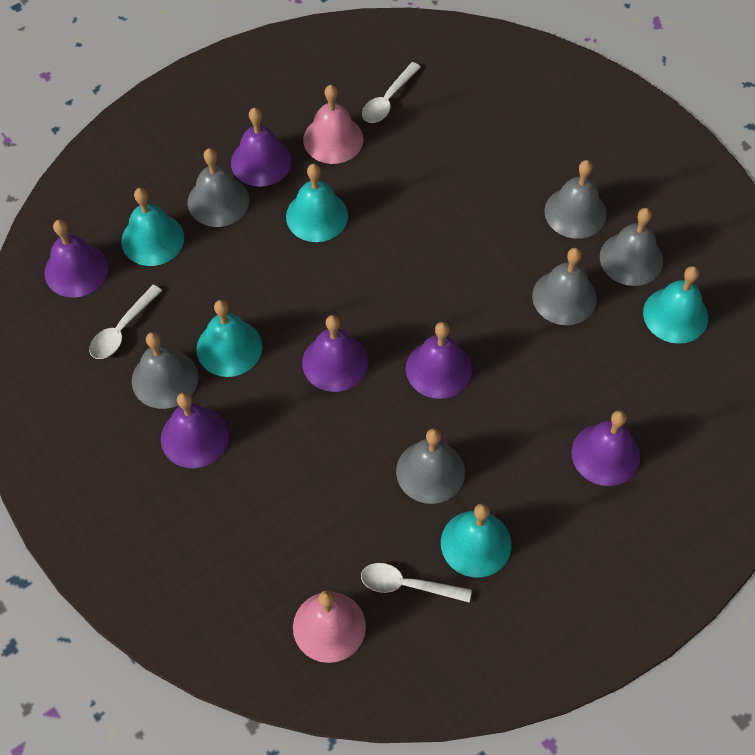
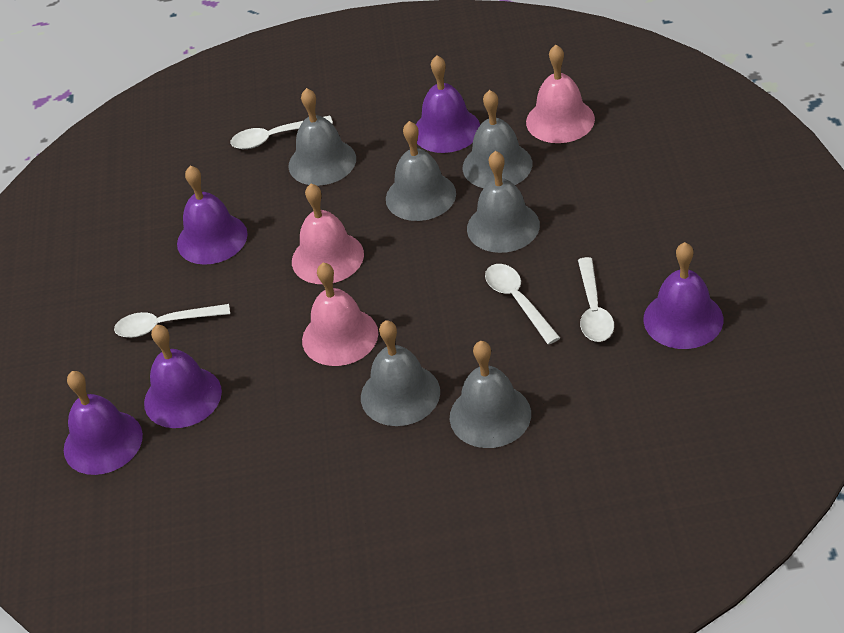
pink bell: 2 -> 3
purple bell: 6 -> 5
turquoise bell: 5 -> 0
white spoon: 3 -> 4

